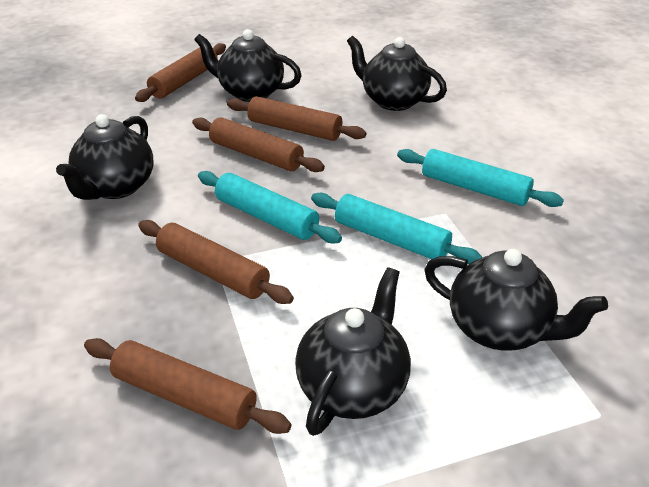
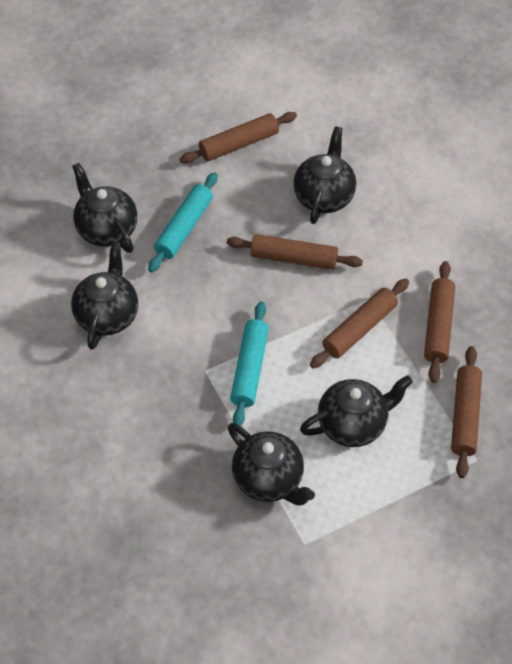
turquoise rolling pin: 3 -> 2

